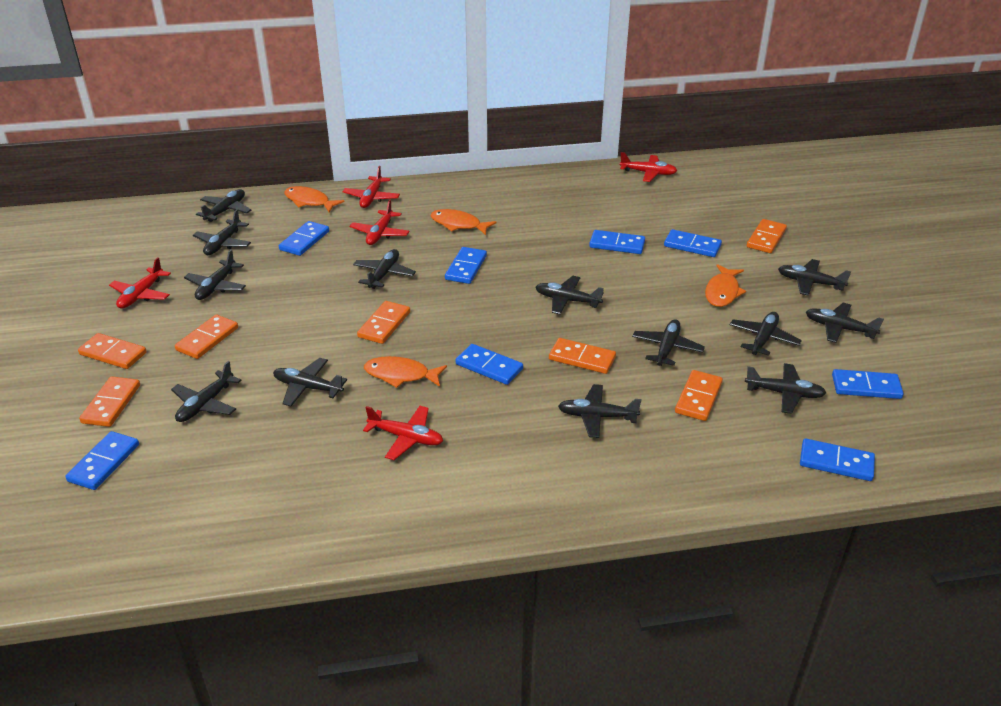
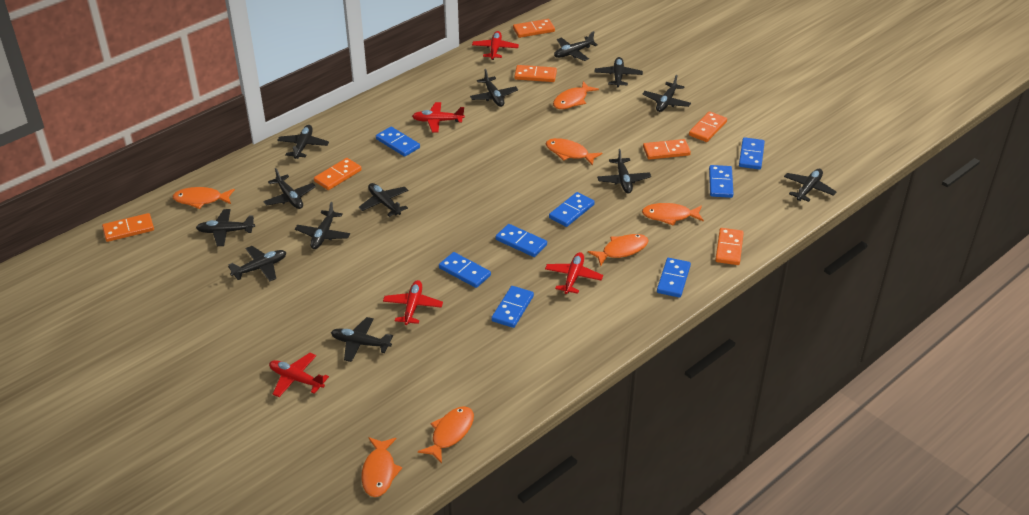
orange fish: 4 -> 7

